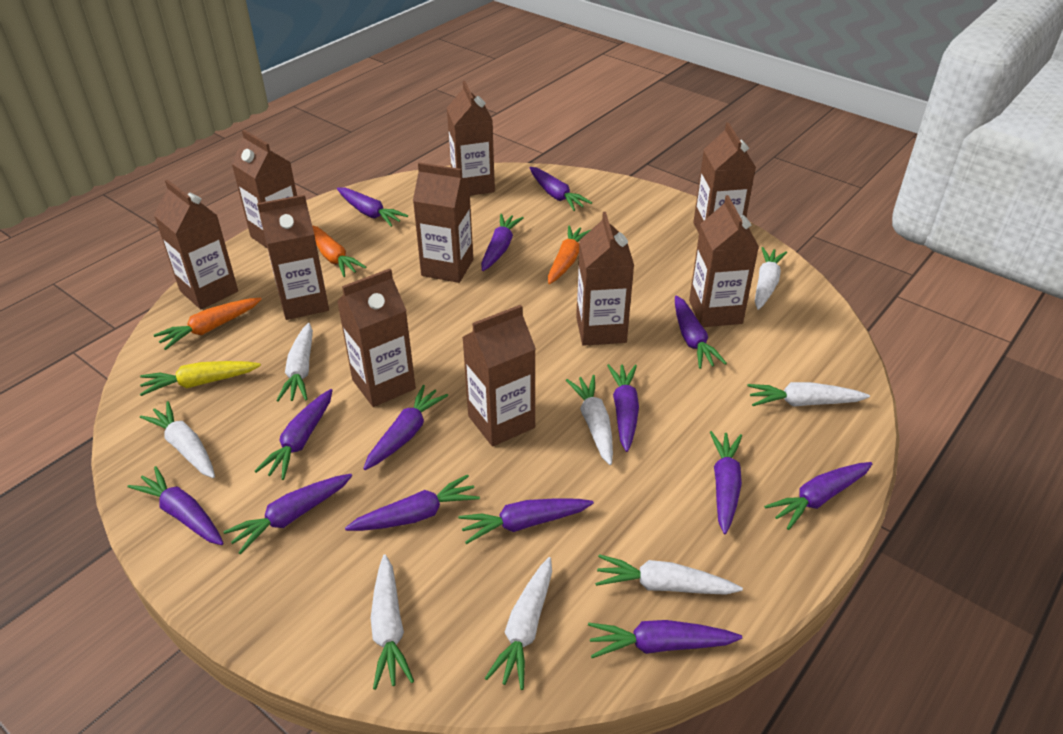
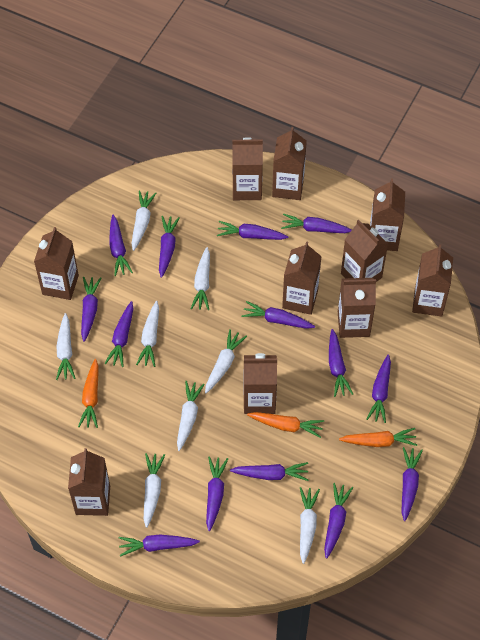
yellow carrot: 1 -> 0

